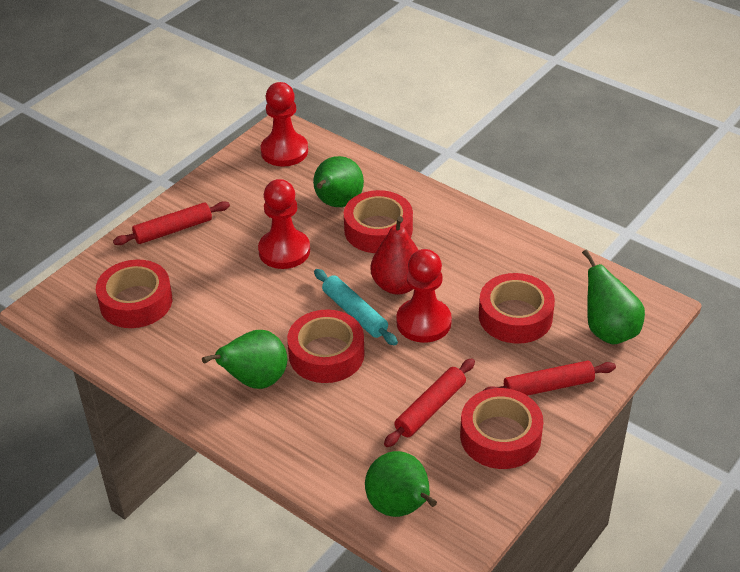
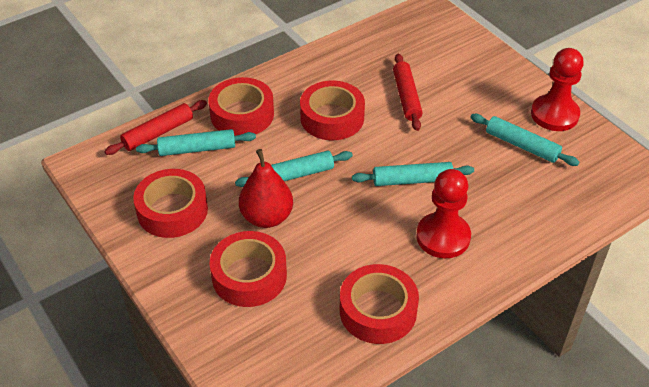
green pear: 4 -> 0
red pawn: 3 -> 2
red rolling pin: 3 -> 2
turquoise rolling pin: 1 -> 4

